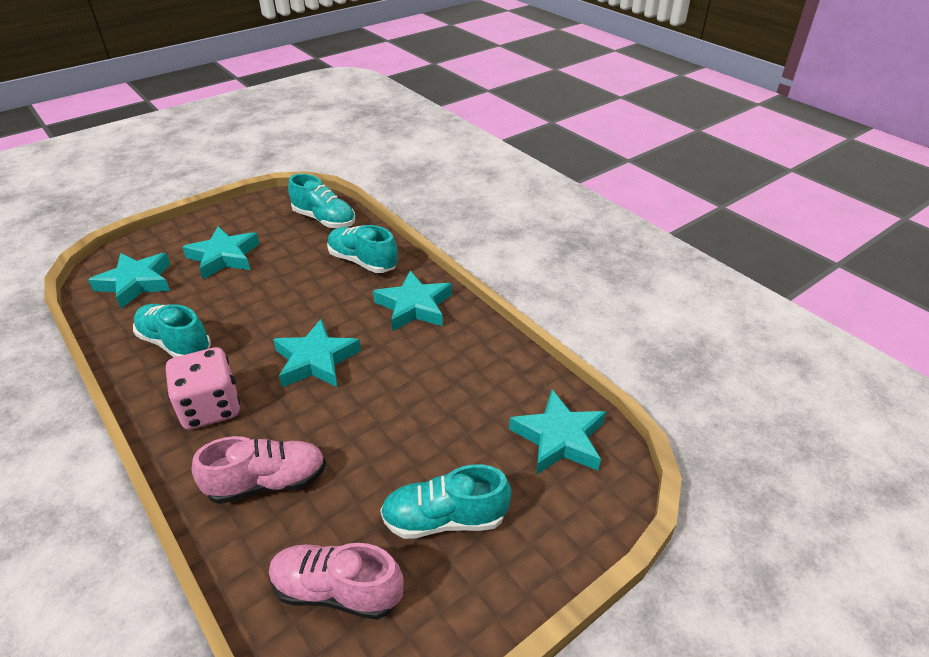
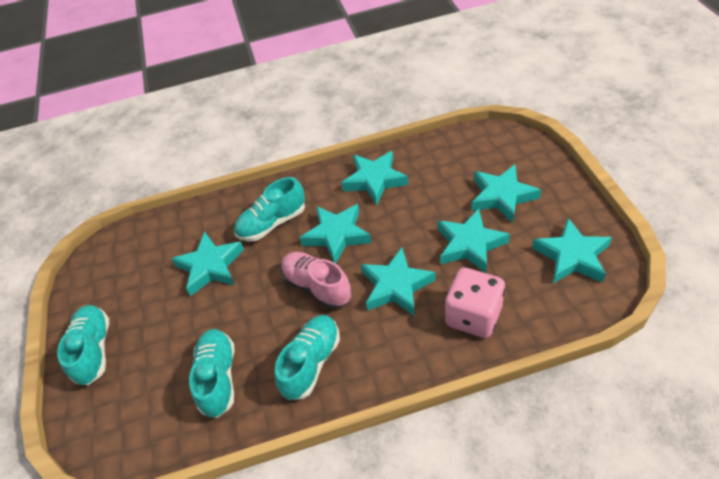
pink shoe: 2 -> 1
turquoise star: 5 -> 7

